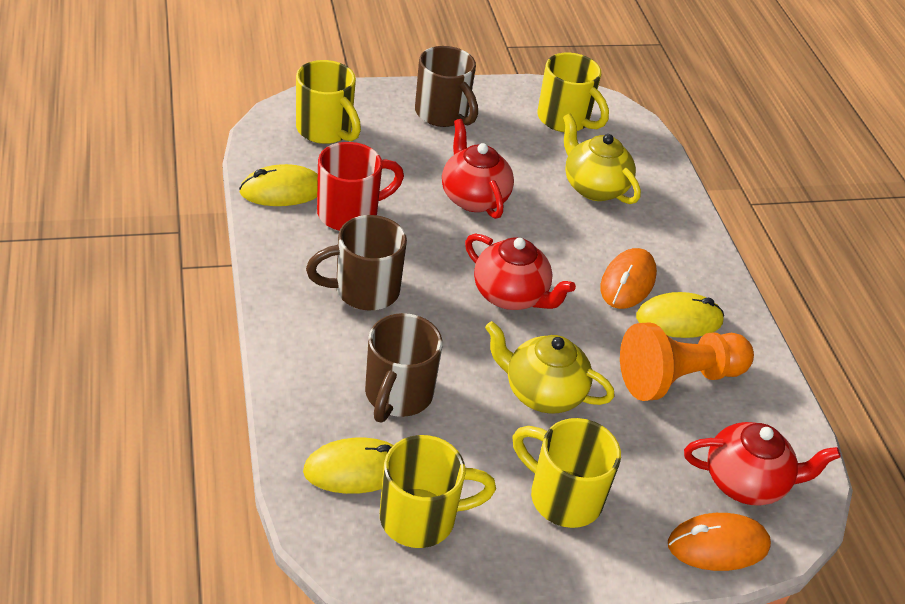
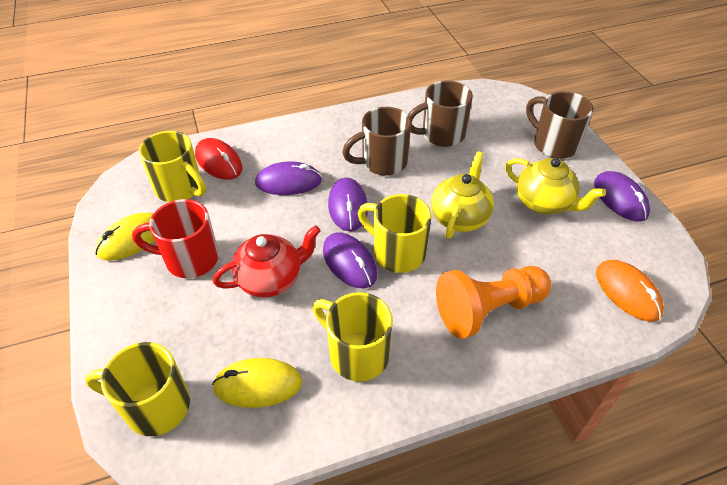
orange mouse: 2 -> 1
purple mouse: 0 -> 4
red mouse: 0 -> 1
red teapot: 3 -> 1
yellow mouse: 3 -> 2

